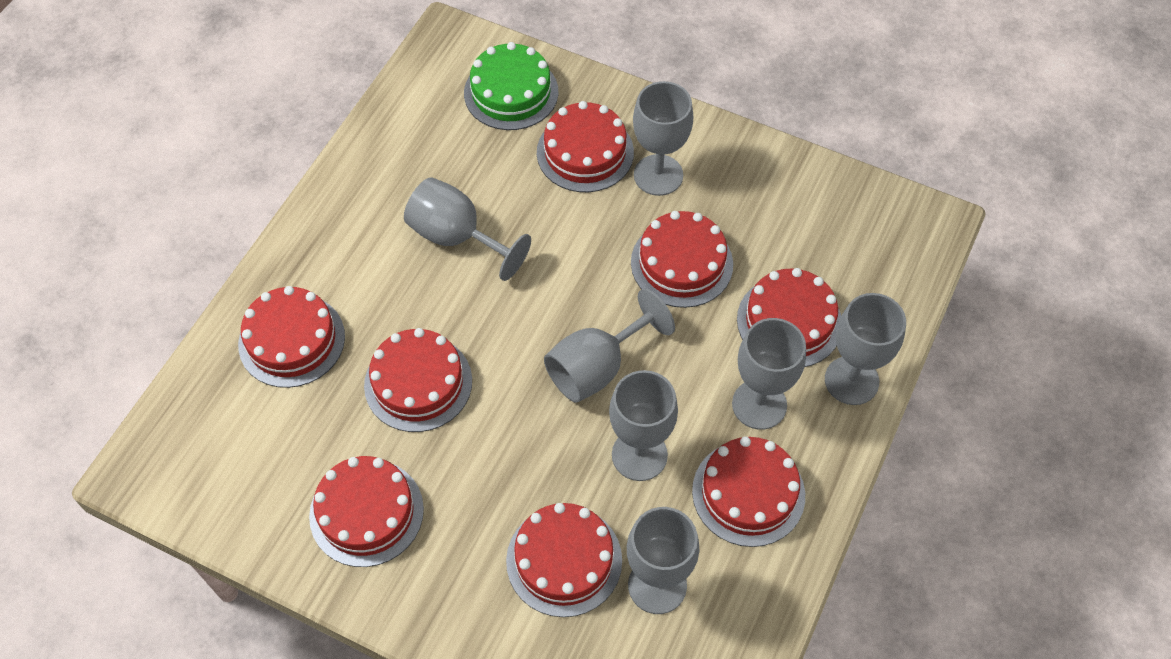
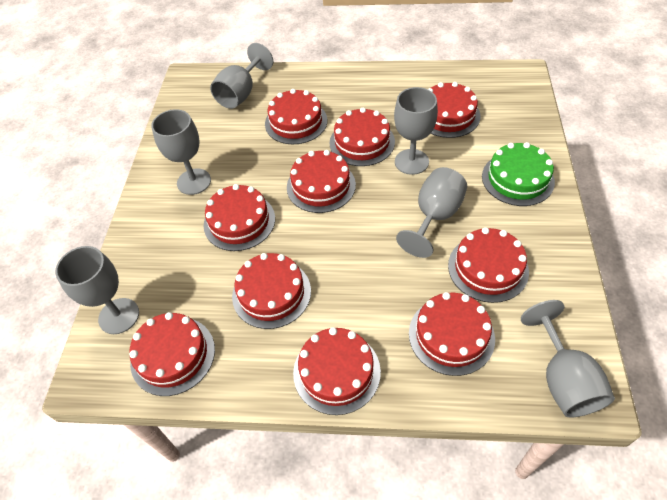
grey goblet: 7 -> 6
red cake: 8 -> 10

